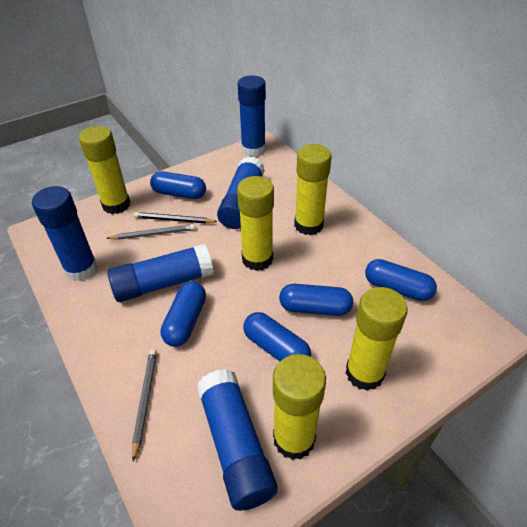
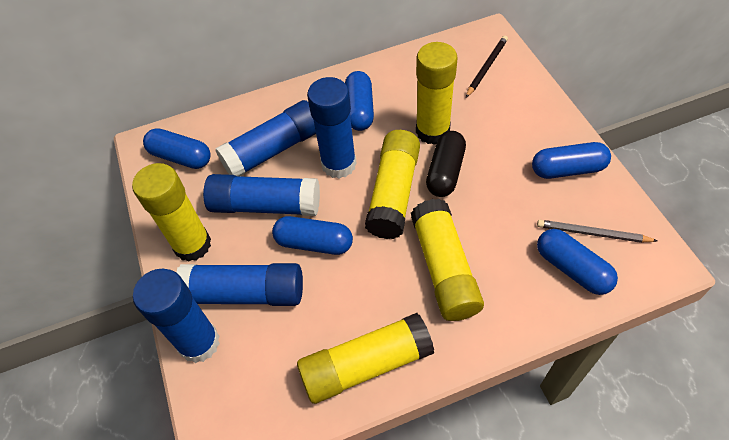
black capsule: 0 -> 1
grey pencil: 2 -> 1

